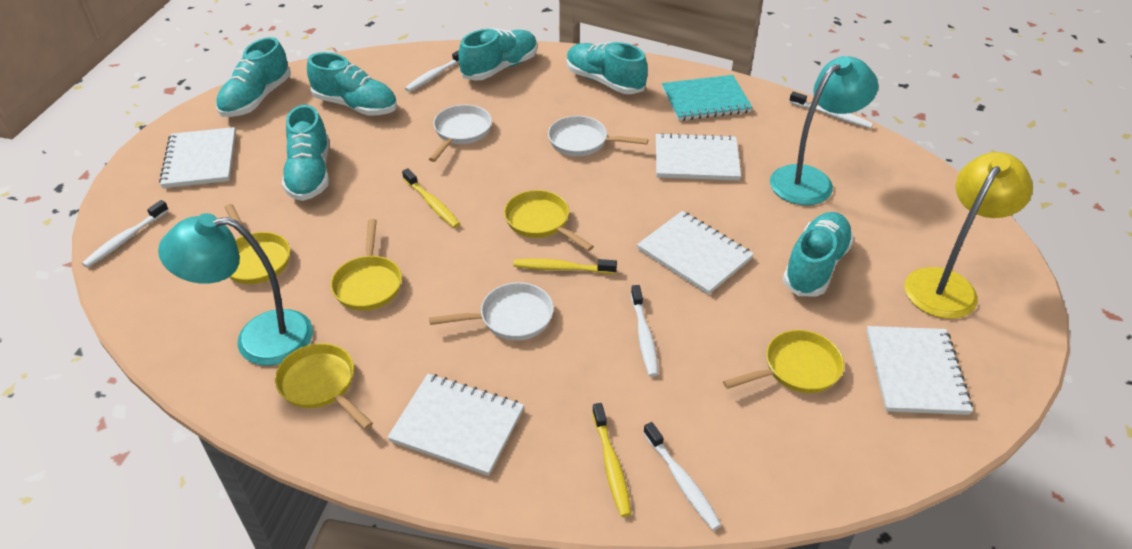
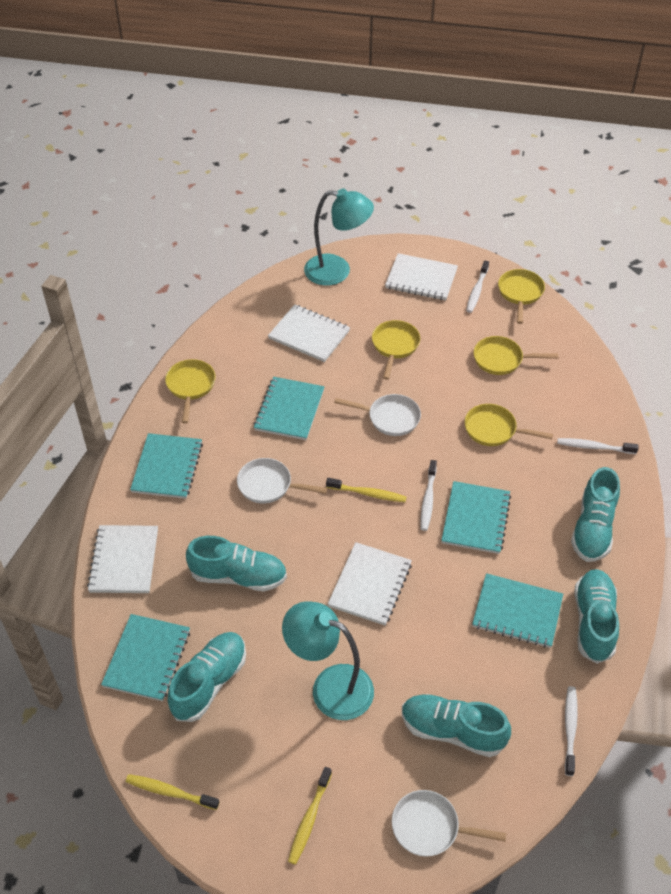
turquoise notebook: 1 -> 5
turquoise shoe: 6 -> 5
white notebook: 5 -> 4
white toothbrush: 5 -> 4
yellow lamp: 1 -> 0

